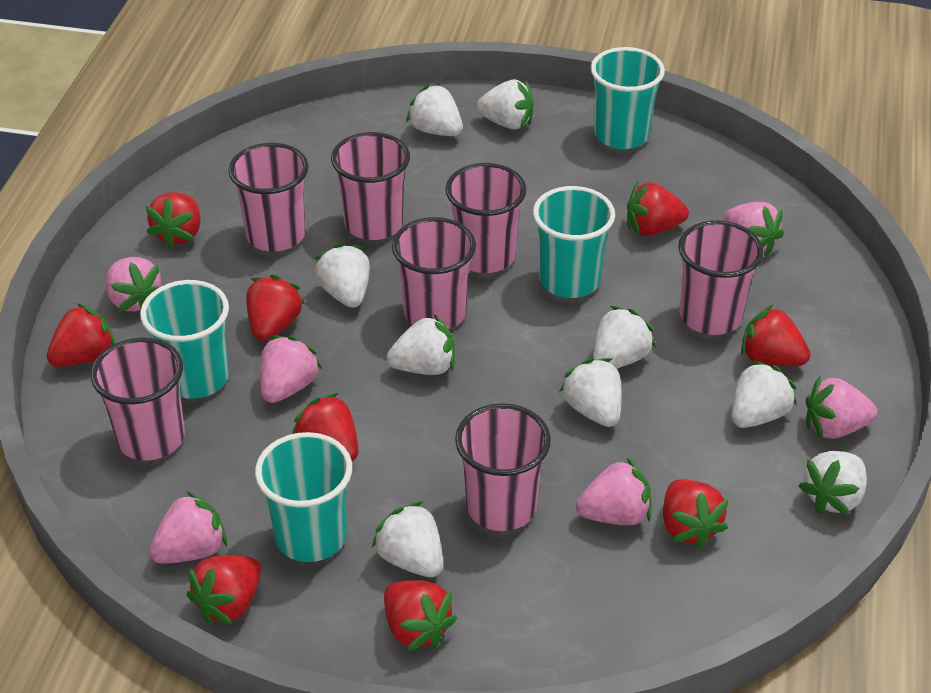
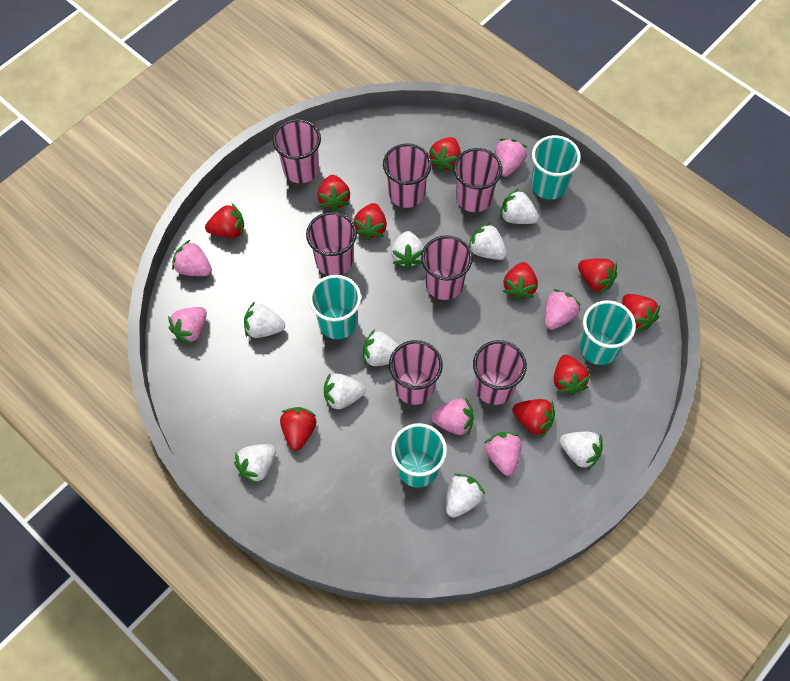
red strawberry: 9 -> 10

